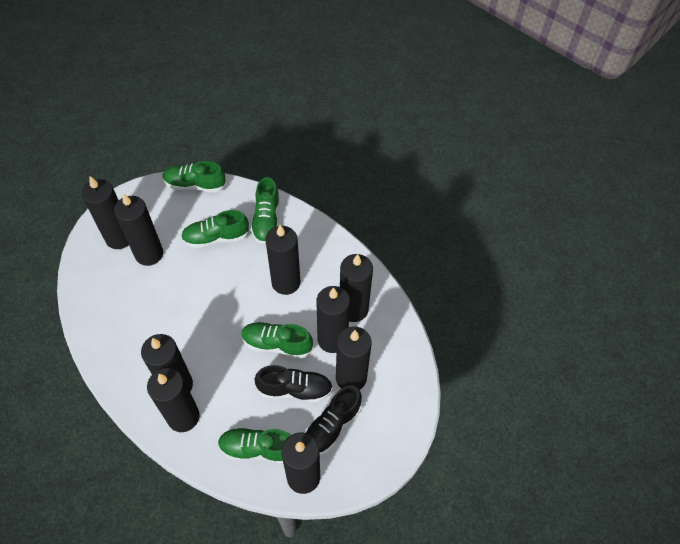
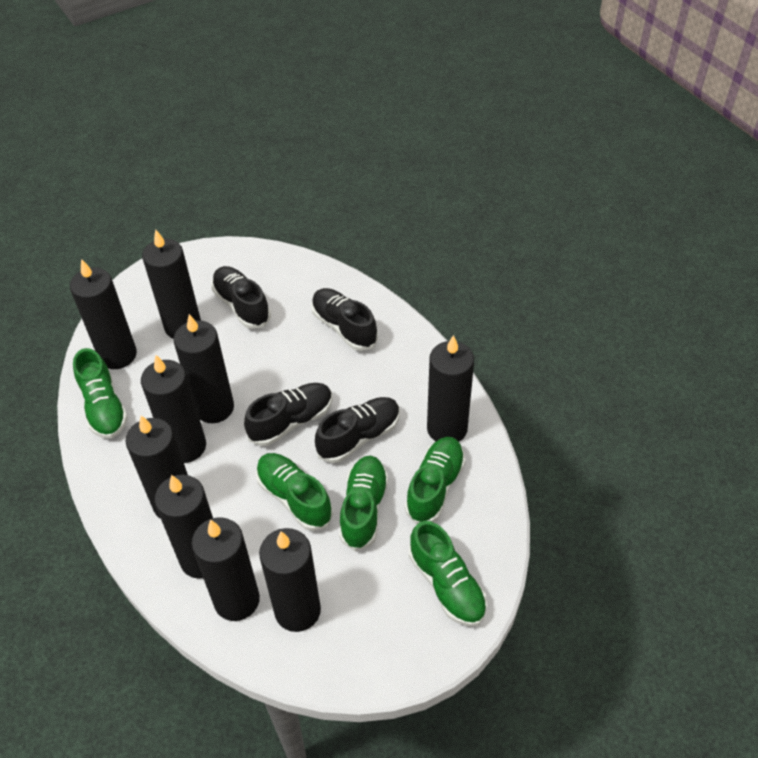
black shoe: 2 -> 4

